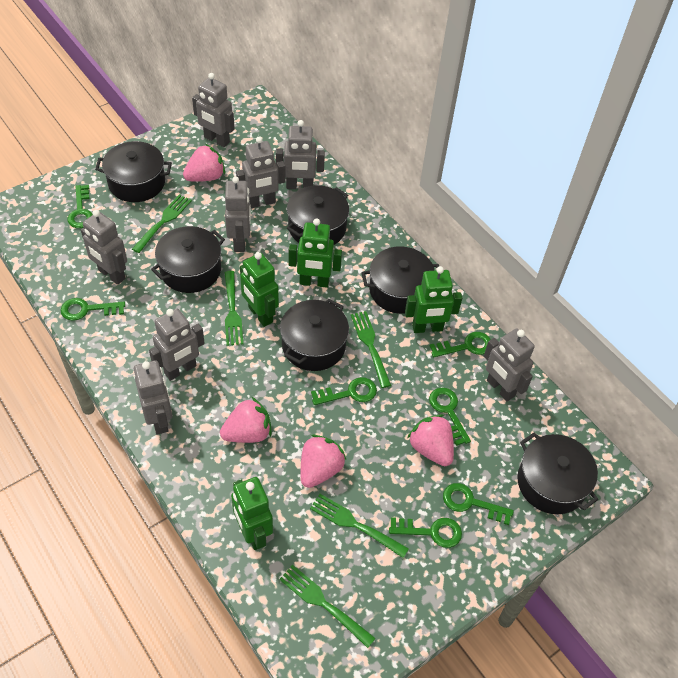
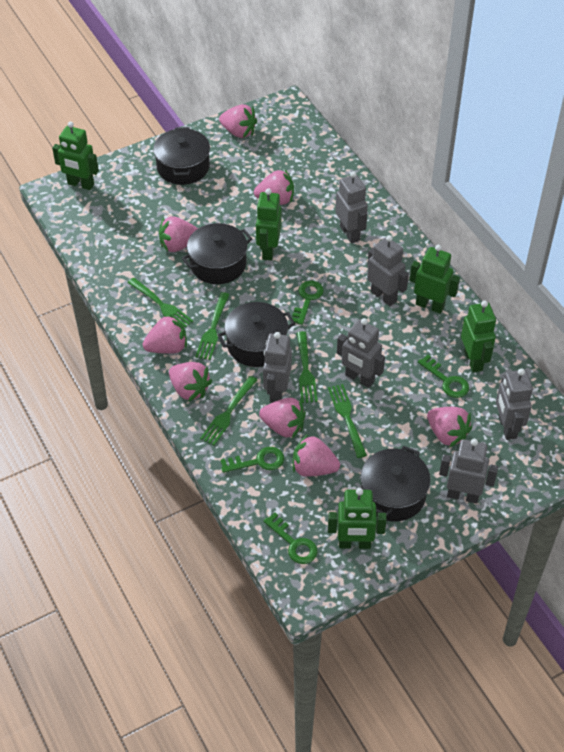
black pot: 6 -> 4
green key: 7 -> 4
green robot: 4 -> 5
grey robot: 8 -> 6
pink strawberry: 4 -> 8

